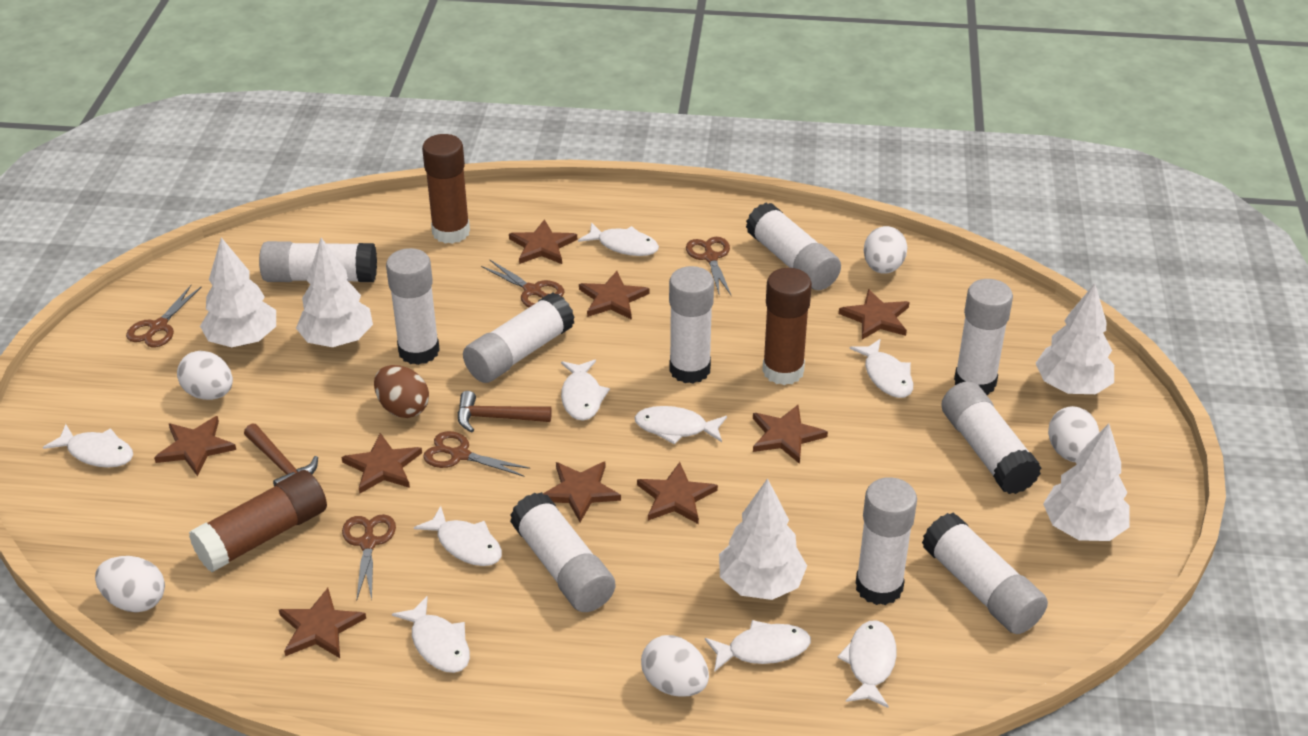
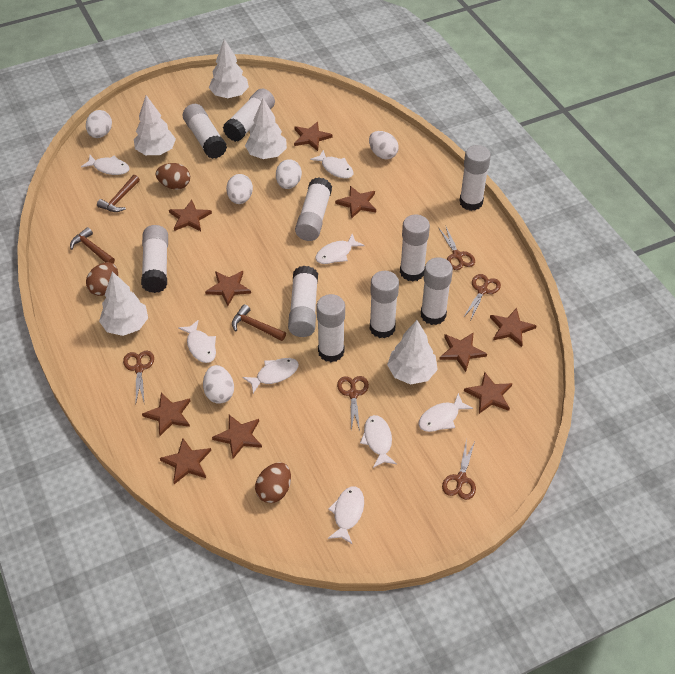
brown egg: 1 -> 3
brown glue stick: 3 -> 0
brown hammer: 2 -> 3
brown star: 9 -> 10
white fish: 9 -> 8

